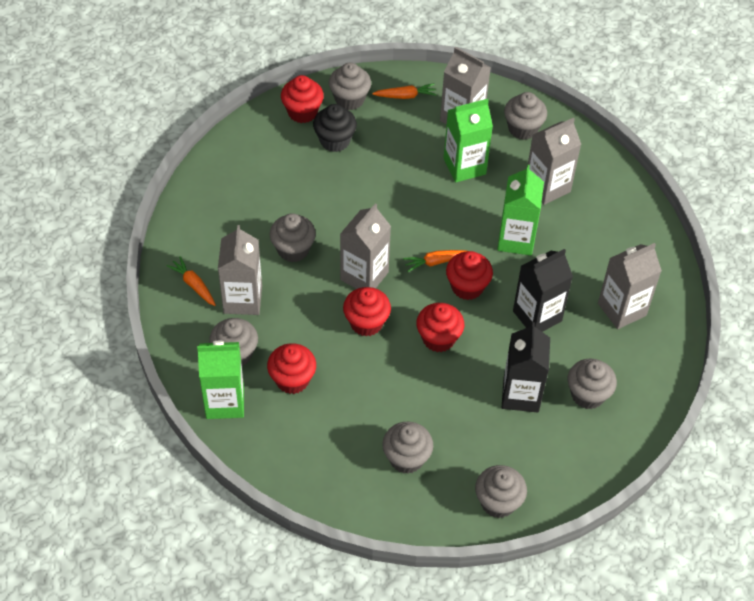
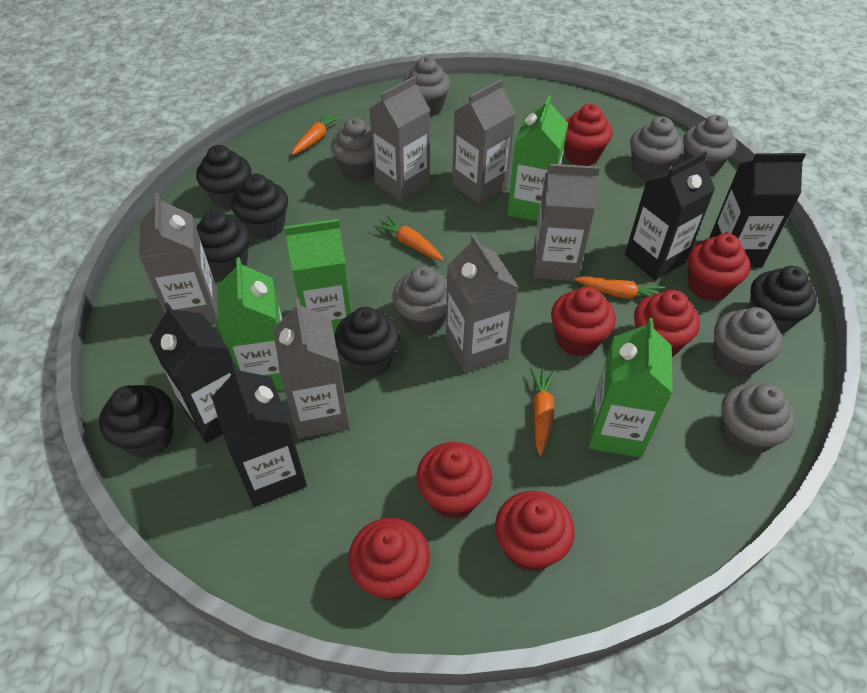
black carton: 2 -> 4
black cupcake: 1 -> 6
green carton: 3 -> 4
grey carton: 5 -> 6
orange carrot: 3 -> 4
red cupcake: 5 -> 7

